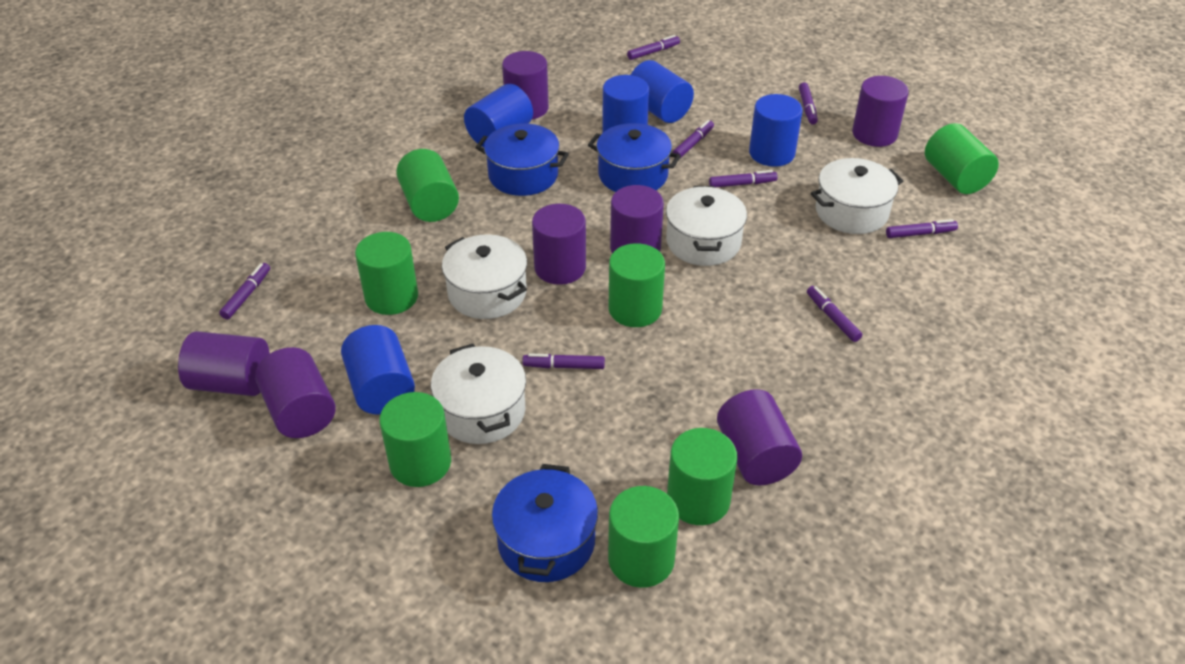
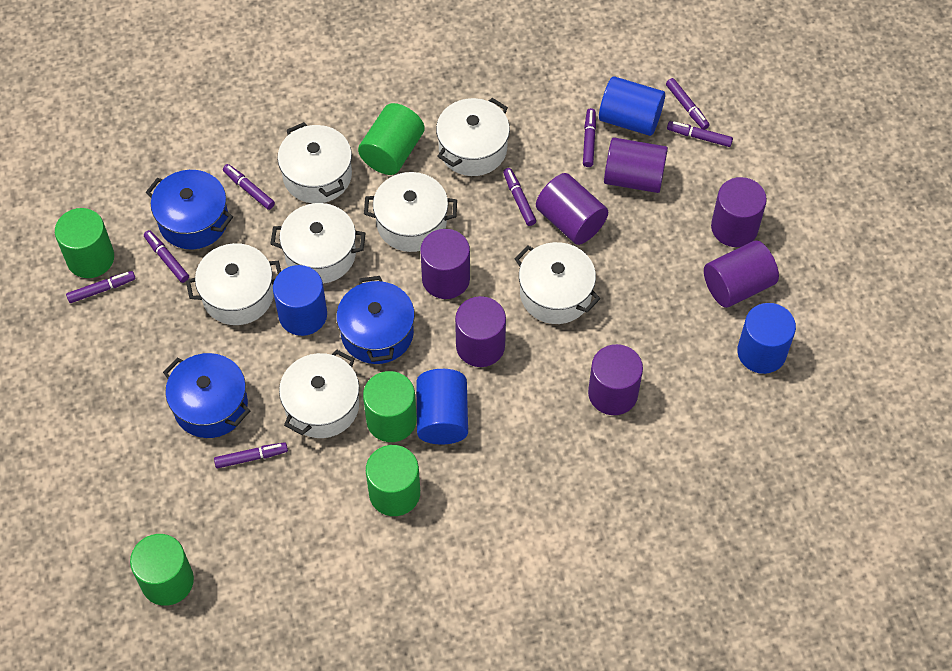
blue cylinder: 5 -> 4
green cylinder: 7 -> 5
white pot: 4 -> 7

